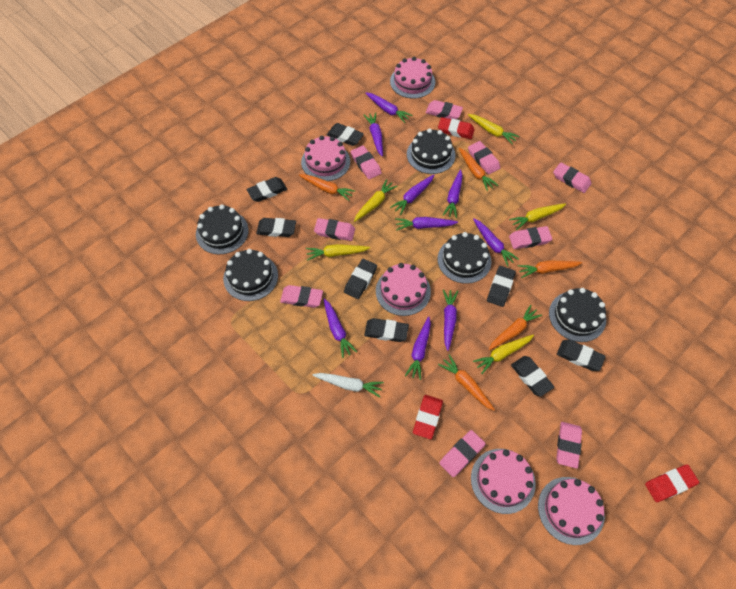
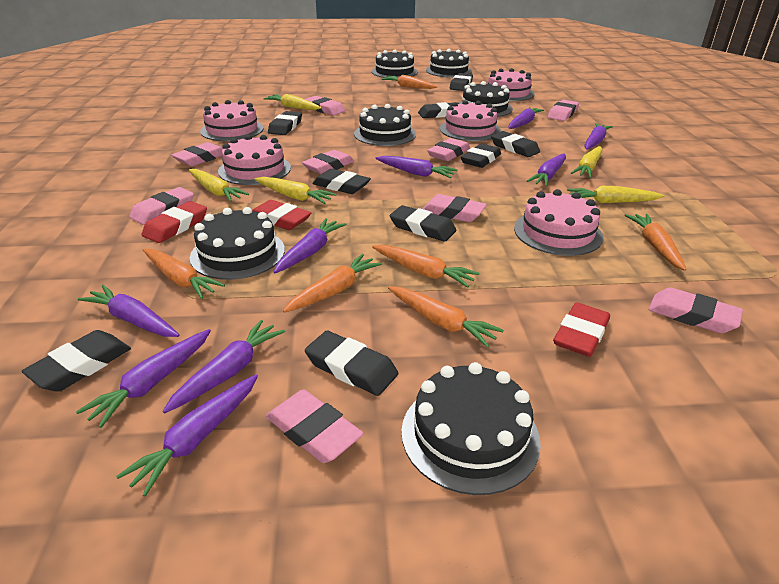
black cake: 5 -> 6
black eraser: 8 -> 9
orange carrot: 5 -> 6
white carrot: 1 -> 0

